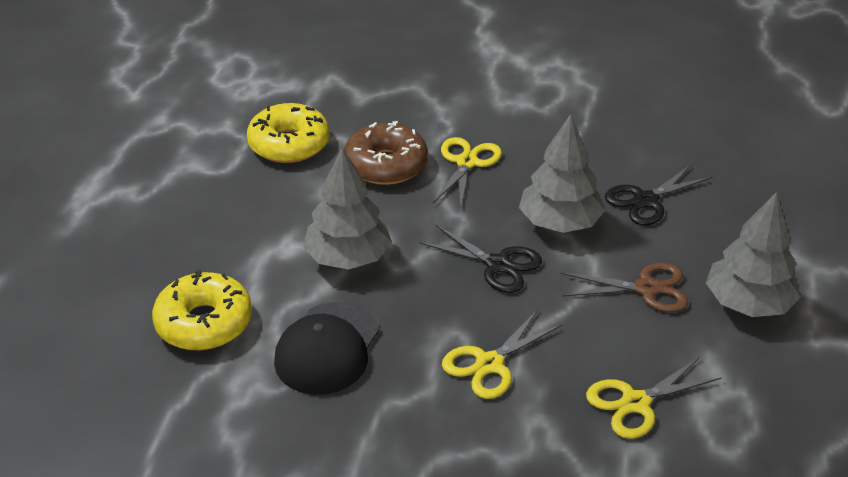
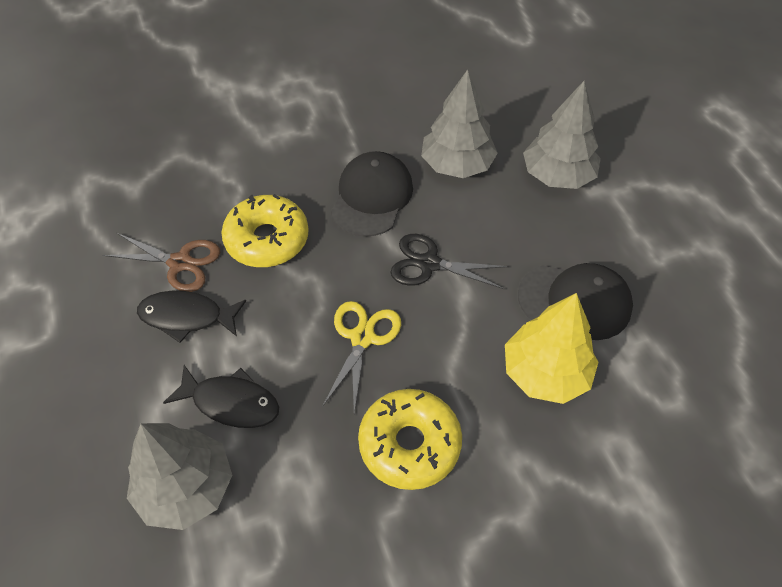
black cap: 1 -> 2
black fish: 0 -> 2
black scissors: 2 -> 1
brown donut: 1 -> 0
yellow scissors: 3 -> 1
yellow tree: 0 -> 1

